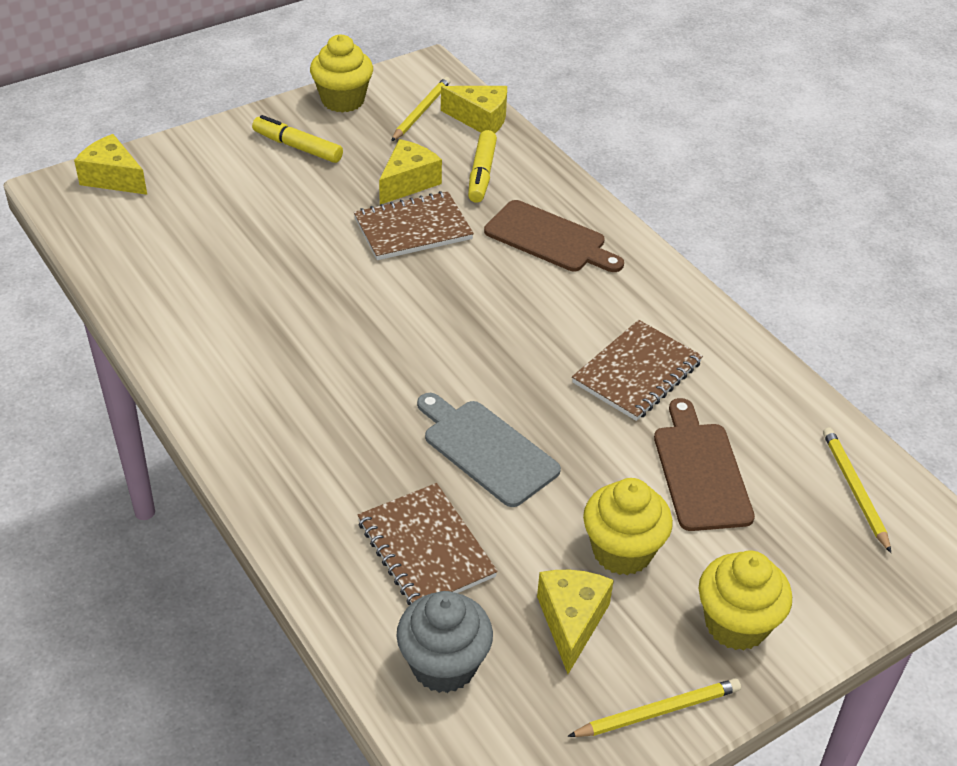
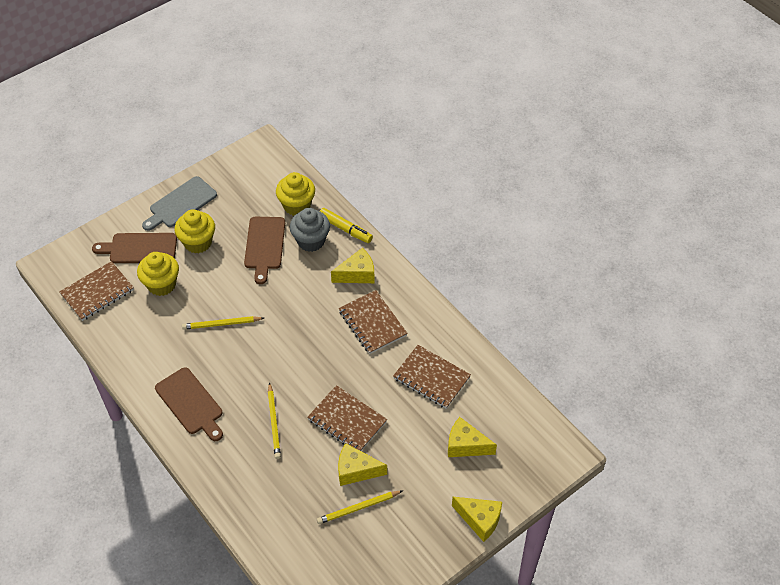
brown cutting board: 2 -> 3
brown notebook: 3 -> 4
yellow marker: 2 -> 1

